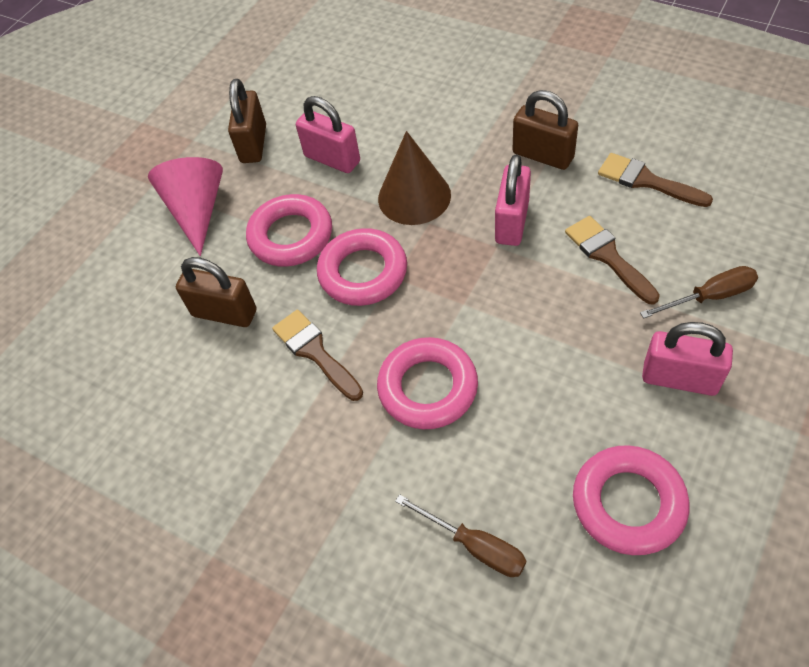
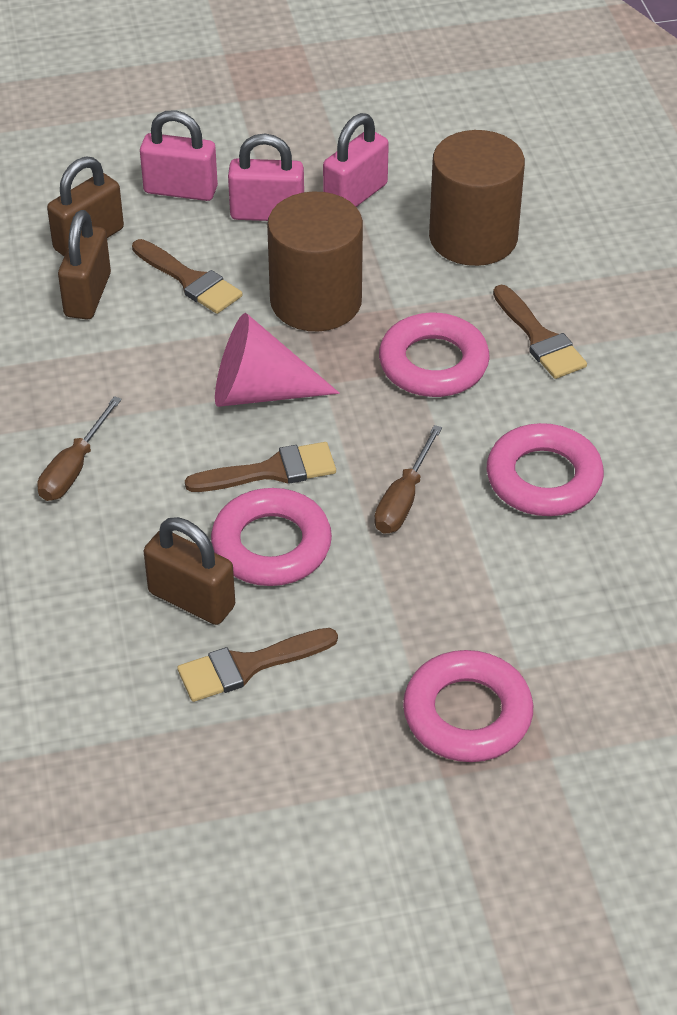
brown brush: 3 -> 4
brown cone: 1 -> 0
brown cylinder: 0 -> 2

